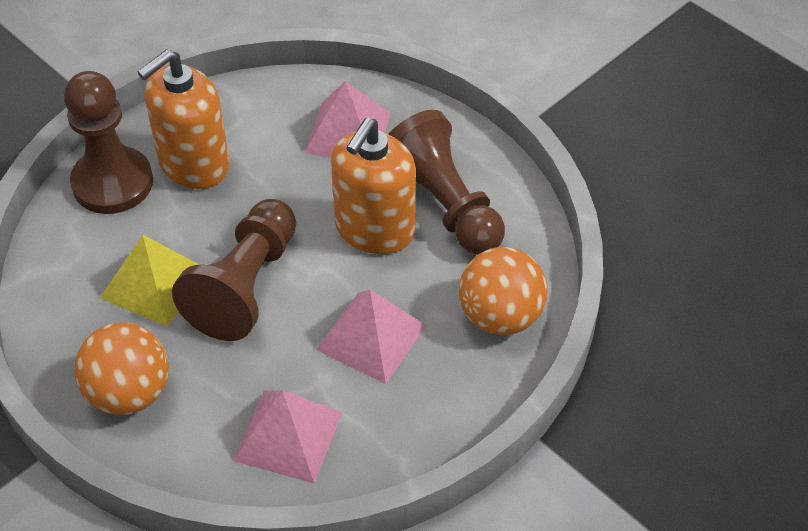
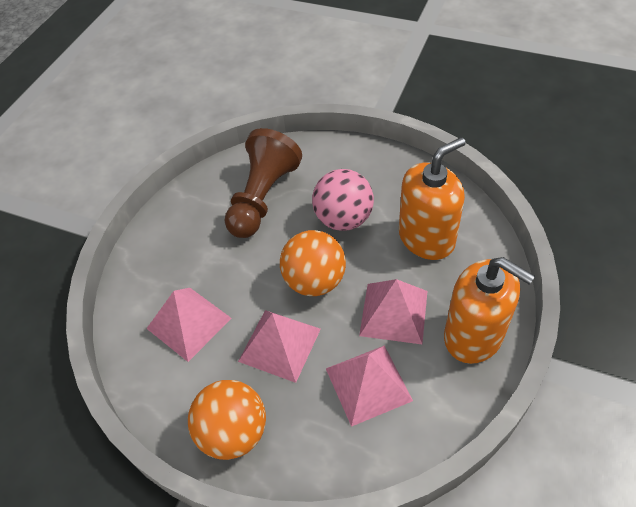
brown pawn: 3 -> 1
pink ball: 0 -> 1
pink pyramid: 3 -> 4
yellow pyramid: 1 -> 0

